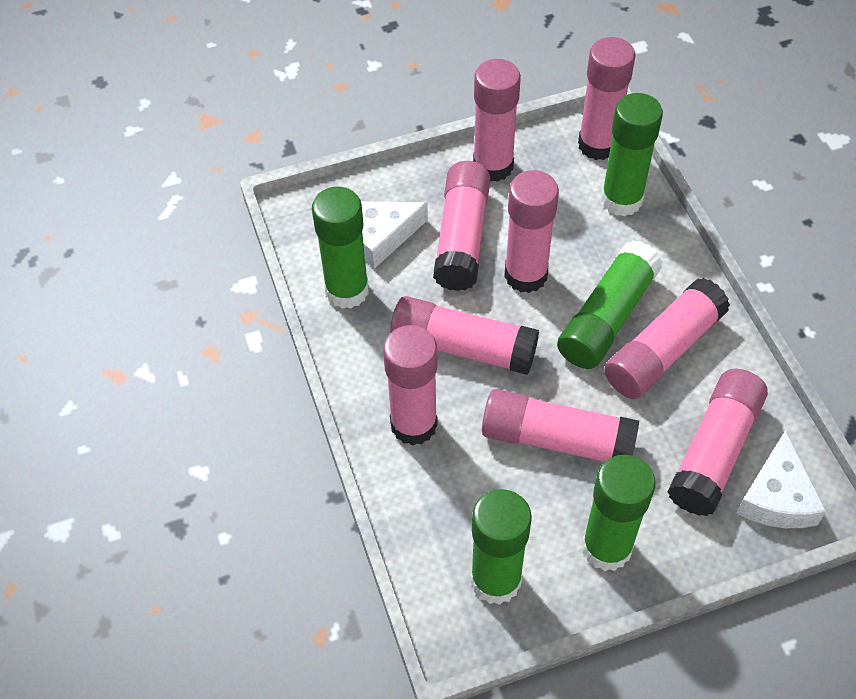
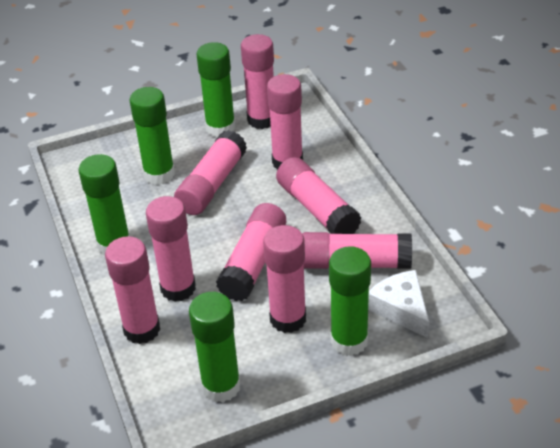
white cheese: 2 -> 1

